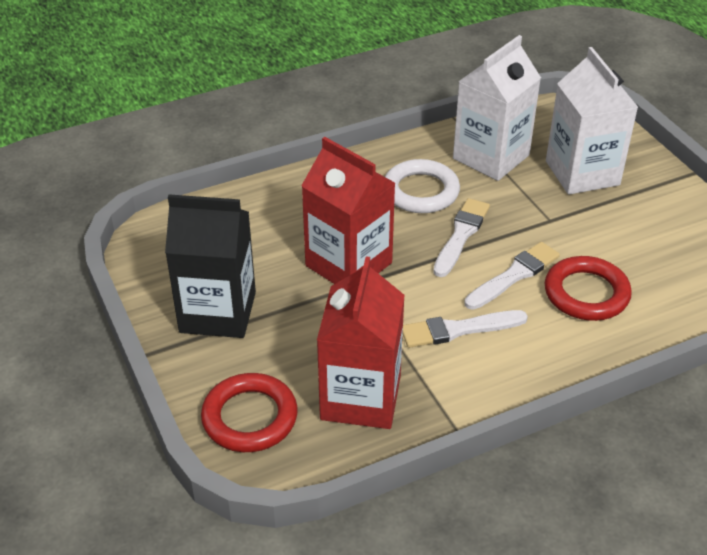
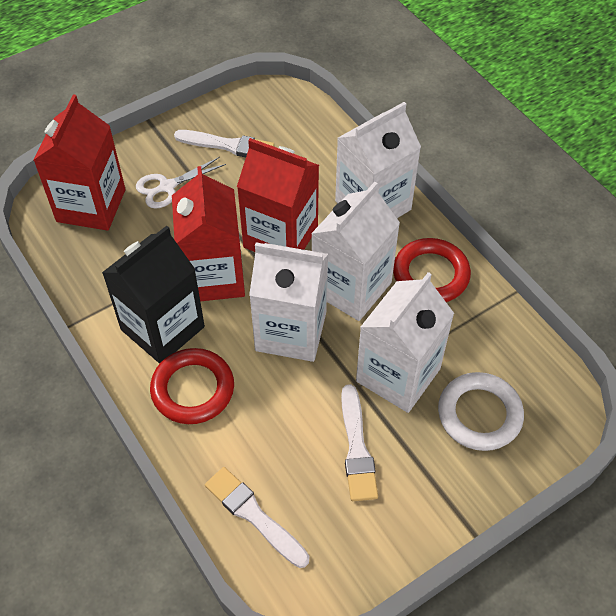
red carton: 2 -> 3
white carton: 2 -> 4
white scissors: 0 -> 1

